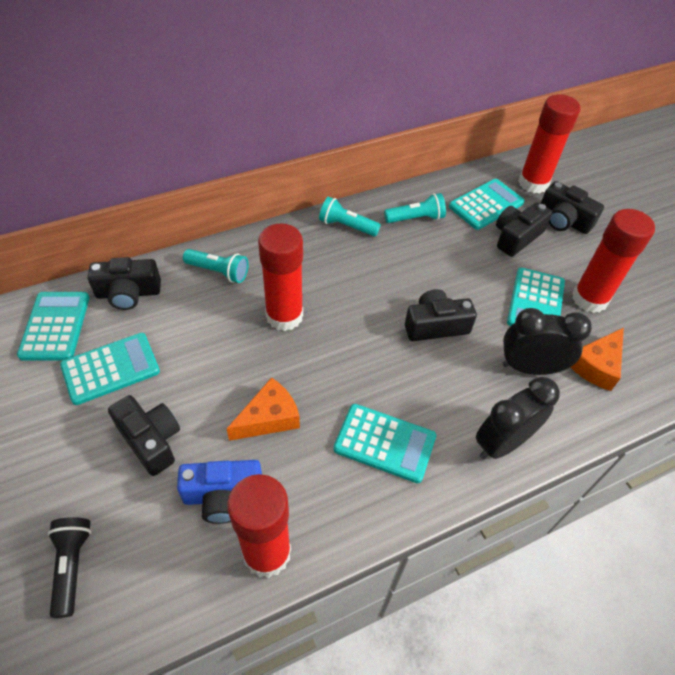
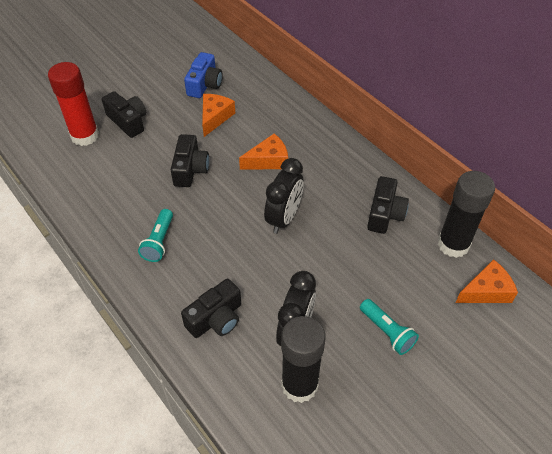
black camera: 5 -> 4
black flashlight: 1 -> 0
black glue stick: 0 -> 2
orange cheese: 2 -> 3
red glue stick: 4 -> 1
turquoise calculator: 5 -> 0
turquoise flashlight: 3 -> 2

